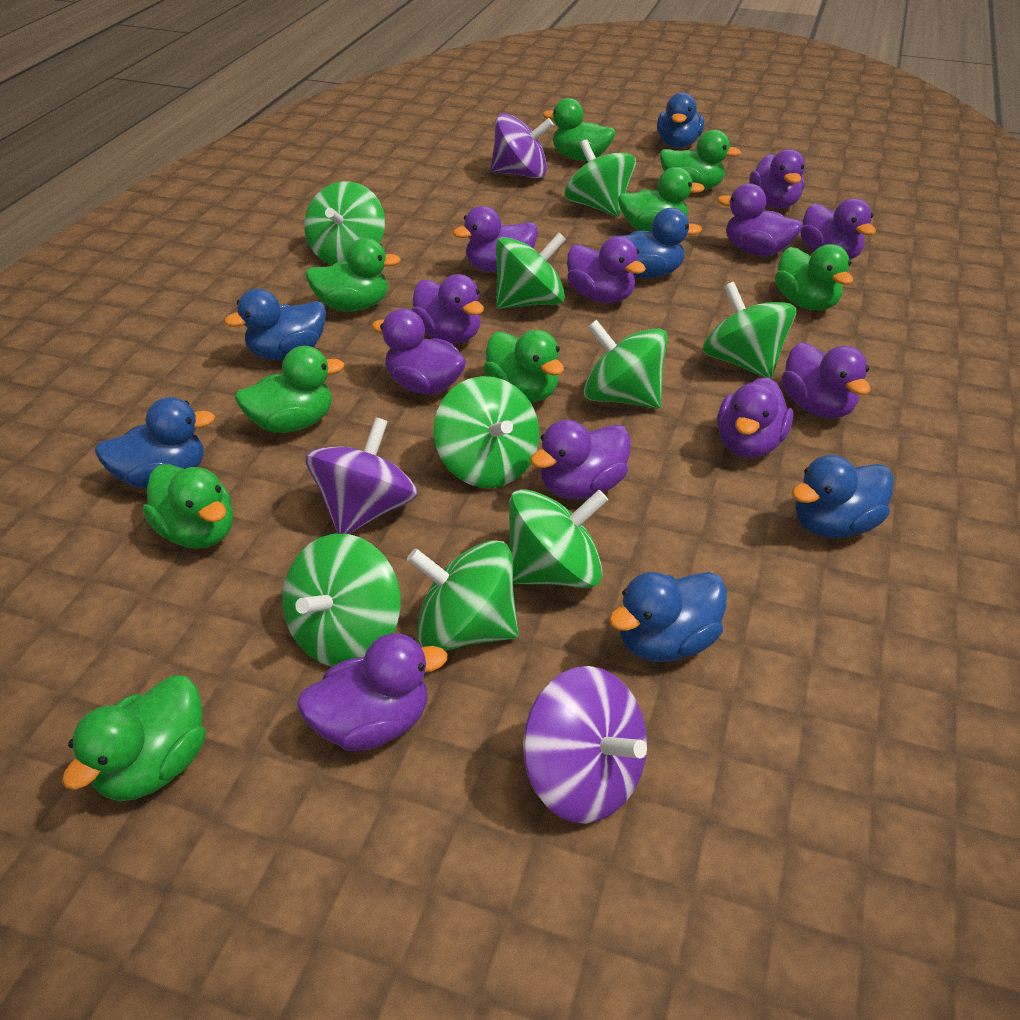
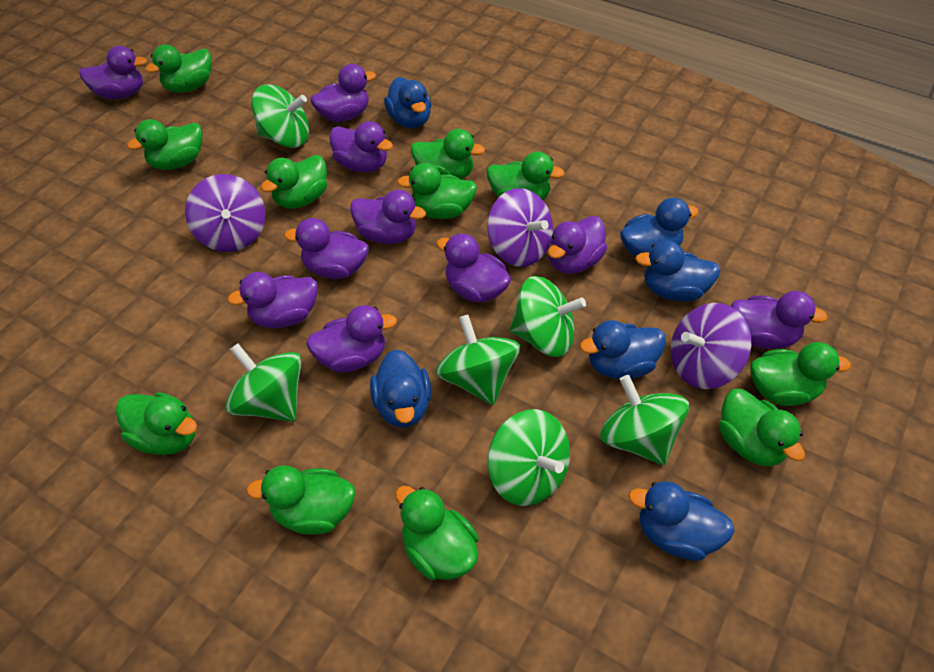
green duck: 9 -> 11
green spinning top: 9 -> 6
purple duck: 11 -> 10

